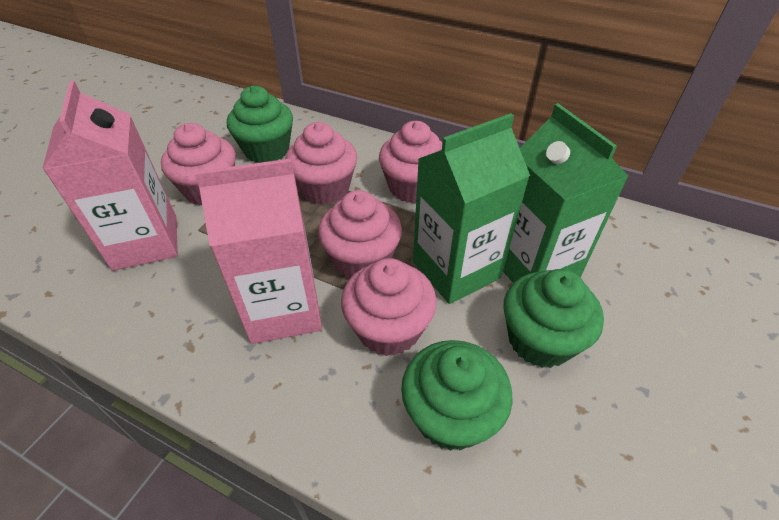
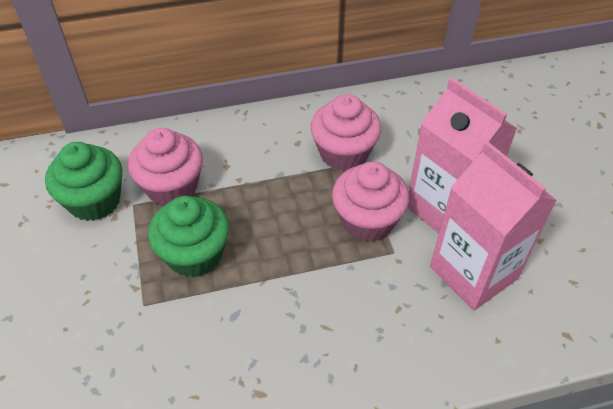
green carton: 2 -> 0
green cupcake: 3 -> 2
pink cupcake: 5 -> 3

